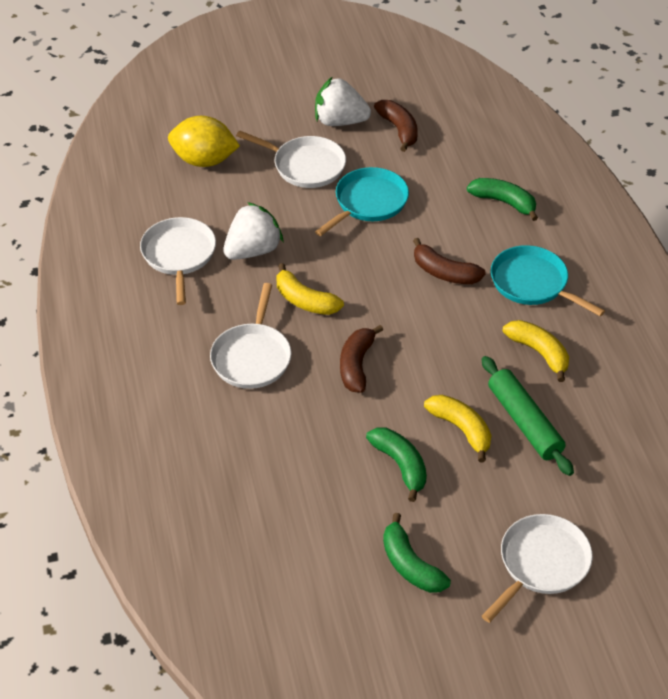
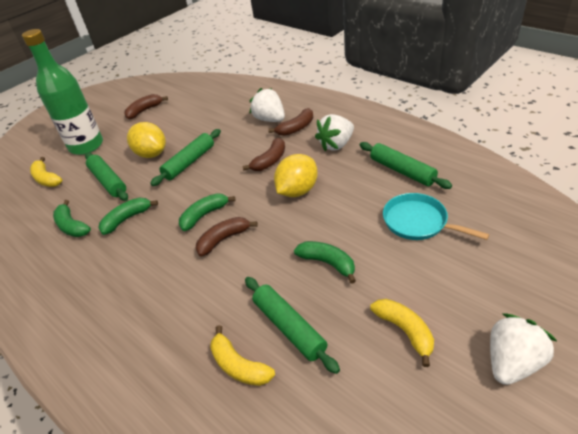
brown banana: 3 -> 4
green banana: 3 -> 4
green bottle: 0 -> 1
green rolling pin: 1 -> 4
turquoise pan: 2 -> 1
white pan: 4 -> 0
white strawberry: 2 -> 3
yellow lemon: 1 -> 2

